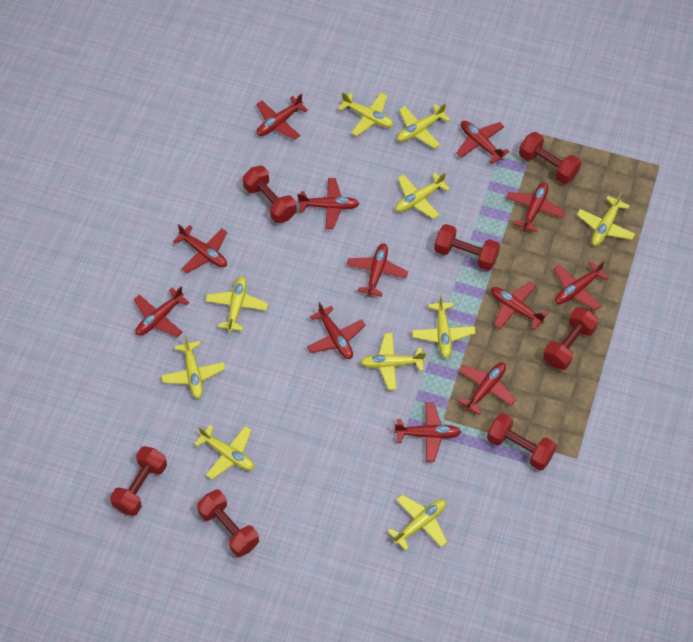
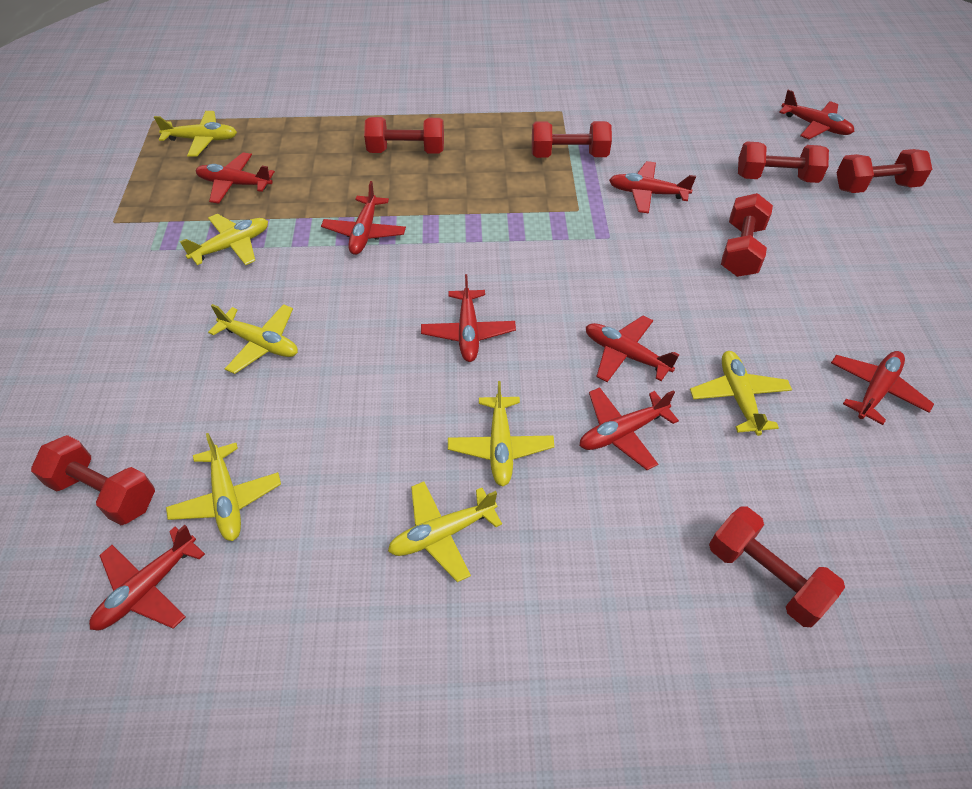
red plane: 12 -> 9
yellow plane: 10 -> 7

